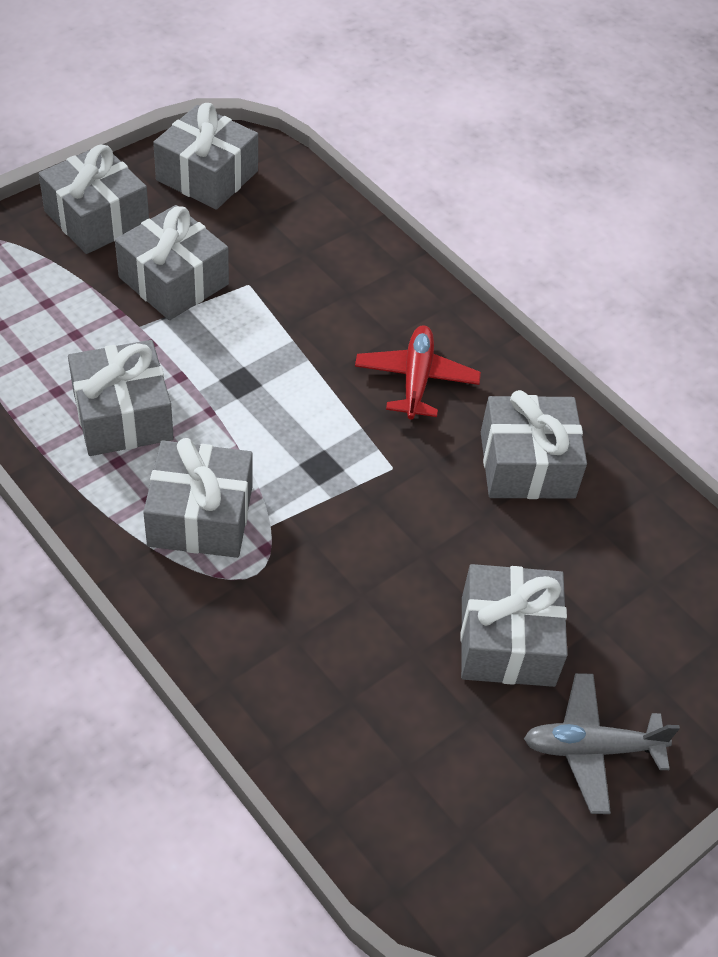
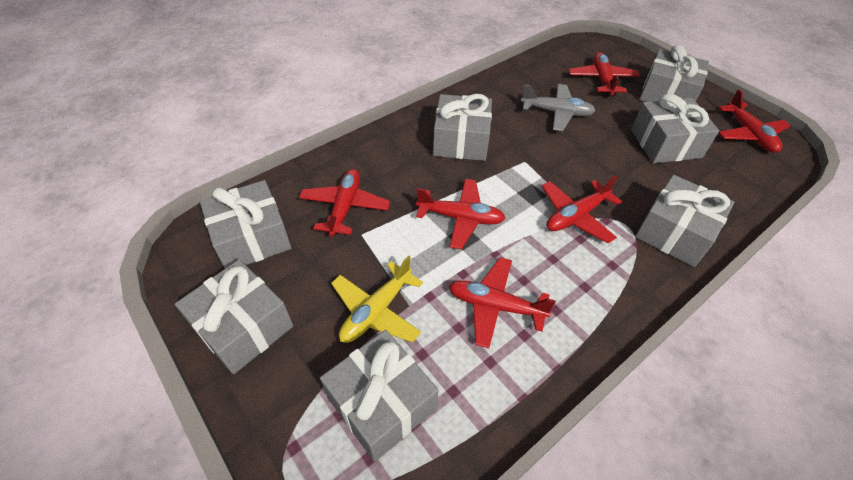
red plane: 1 -> 6
yellow plane: 0 -> 1

